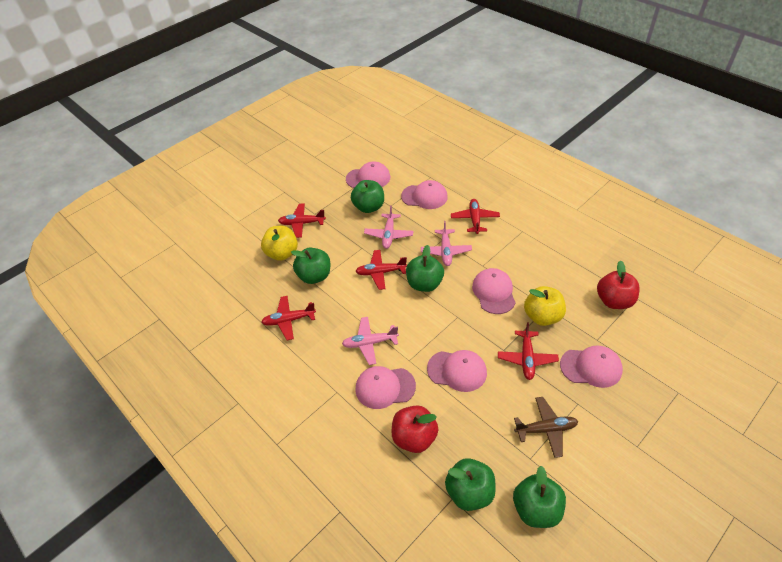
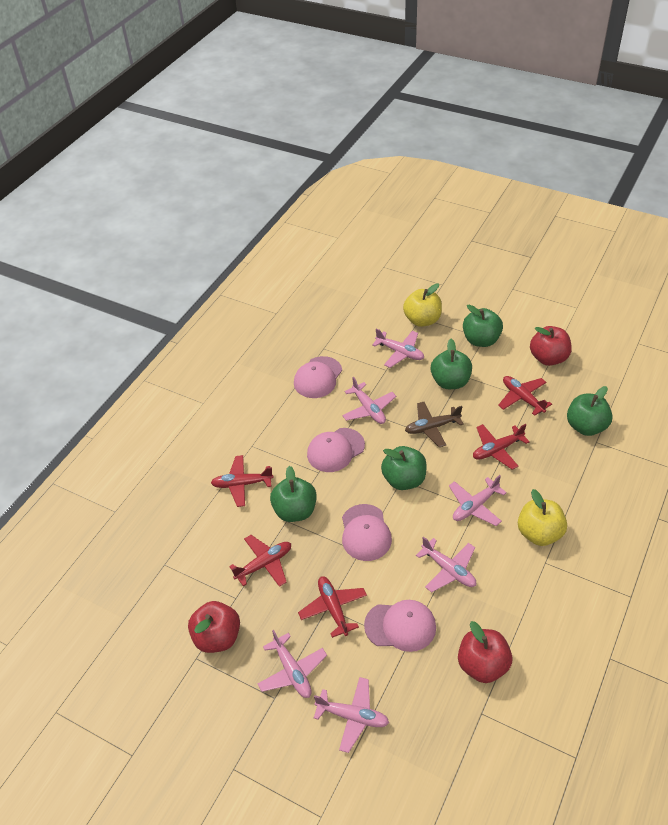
pink cap: 6 -> 4
pink plane: 3 -> 6
red apple: 2 -> 3

